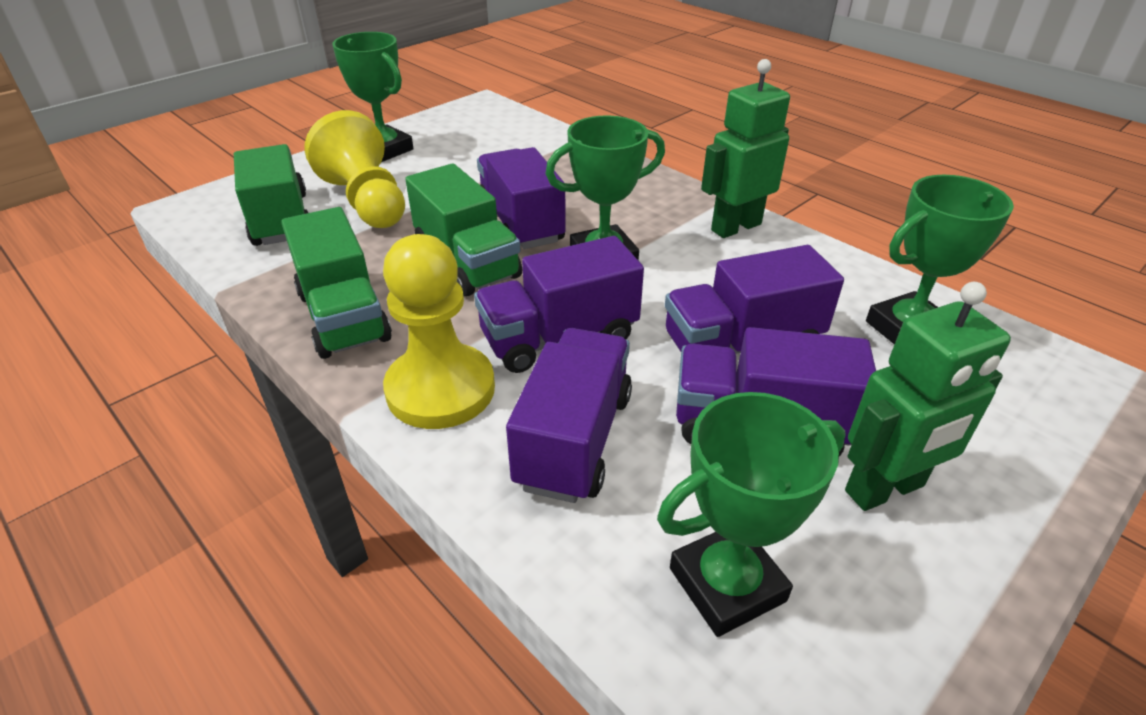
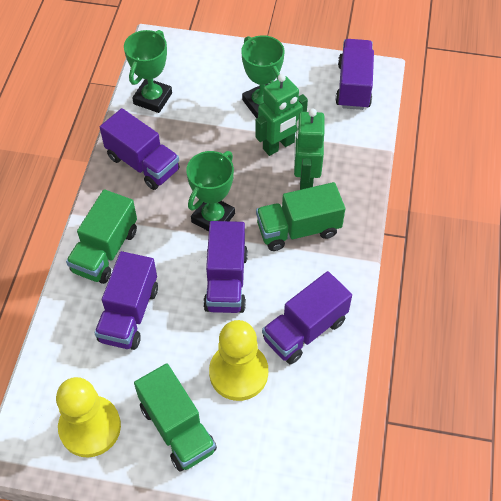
green trophy: 4 -> 3

